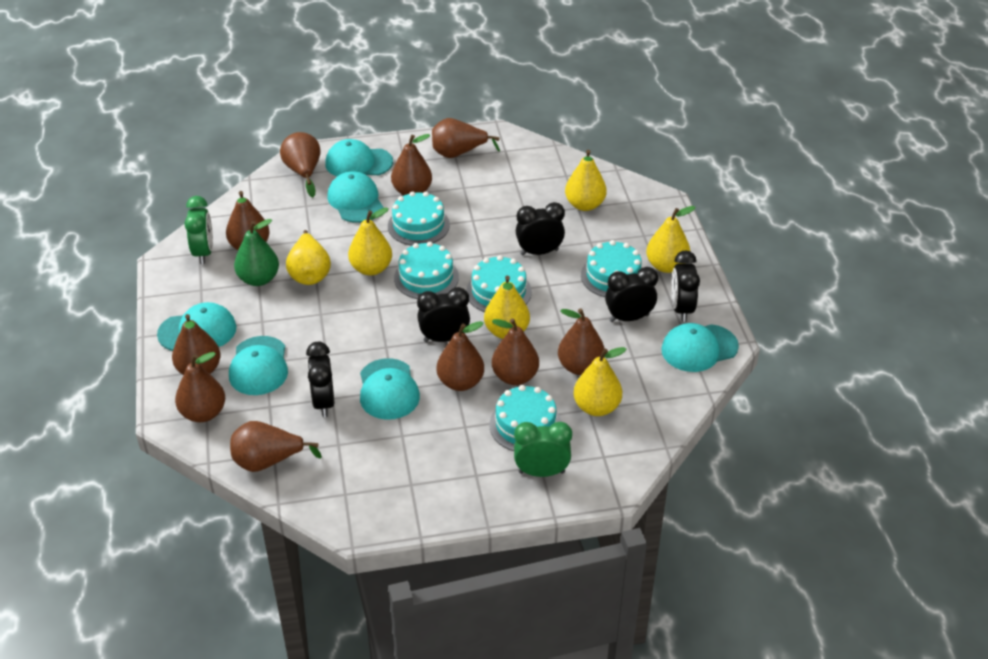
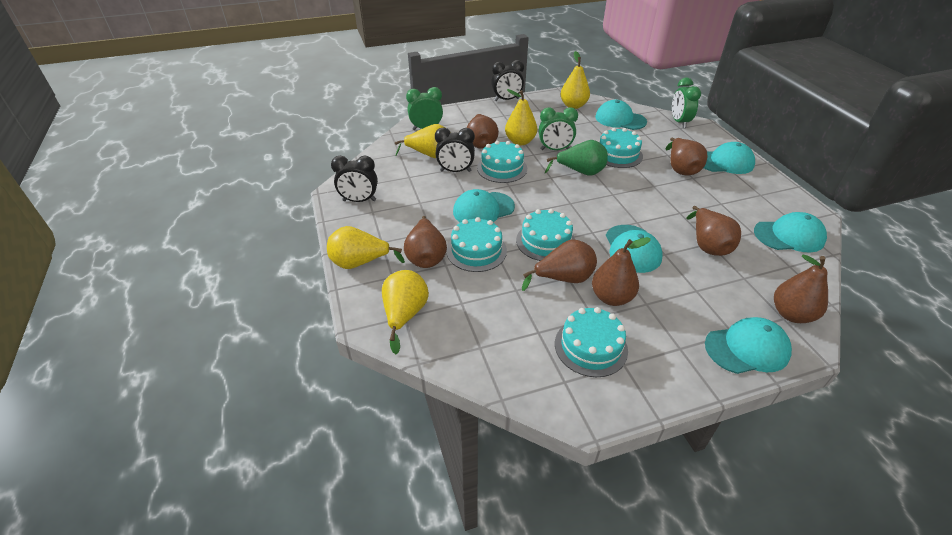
black clock: 5 -> 3
brown pear: 10 -> 7
green clock: 2 -> 3
yellow pear: 6 -> 5

